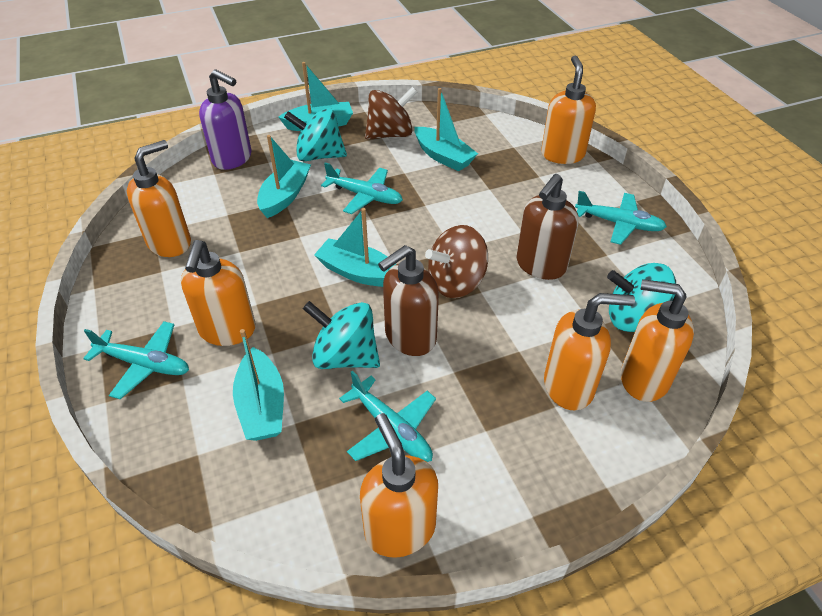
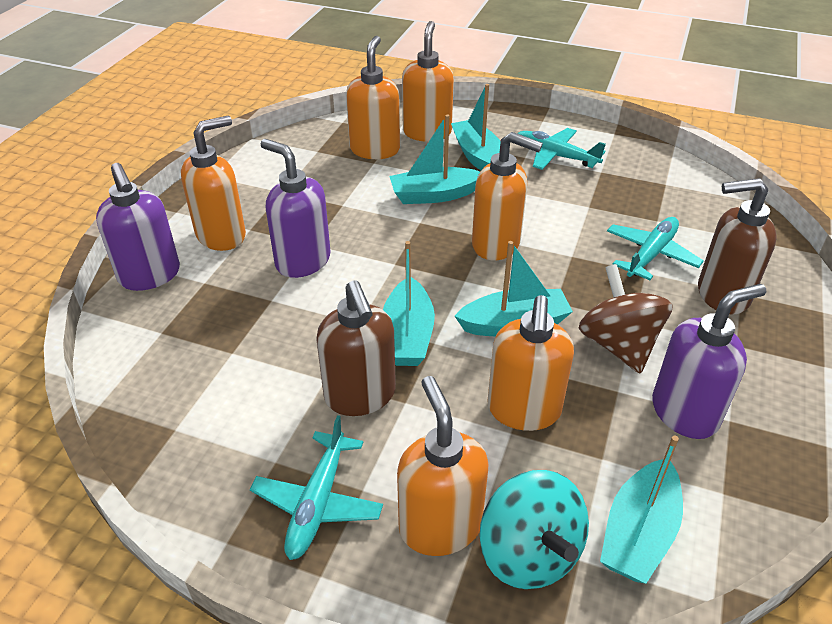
brown spinning top: 2 -> 1
purple soap dispenser: 1 -> 3
turquoise plane: 4 -> 3
turquoise spinning top: 3 -> 1

